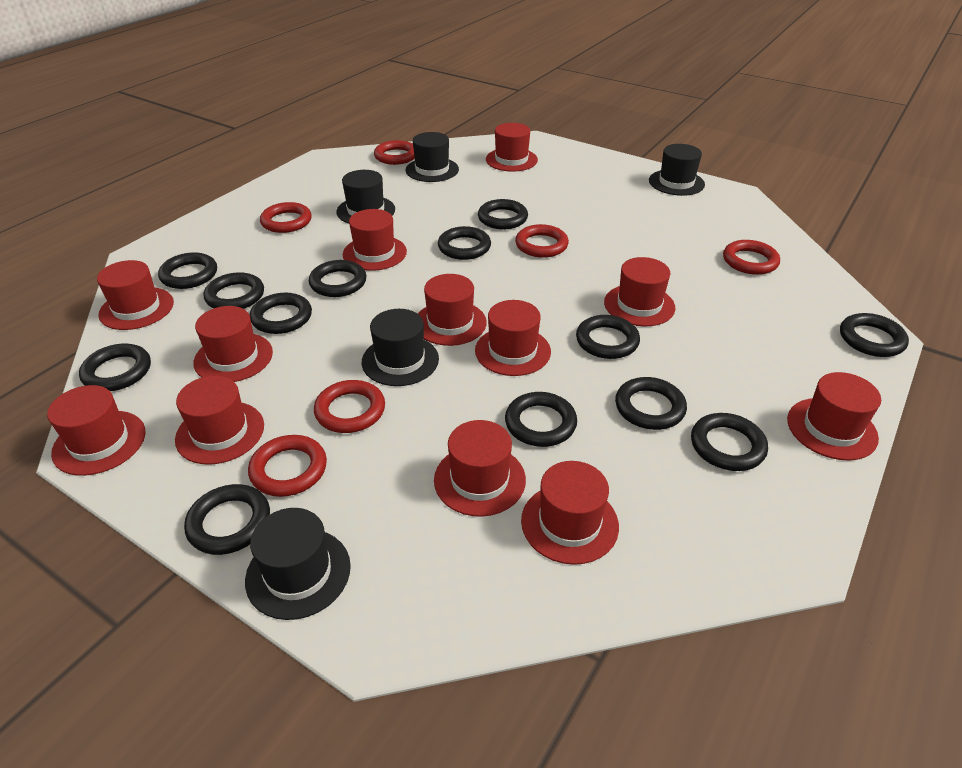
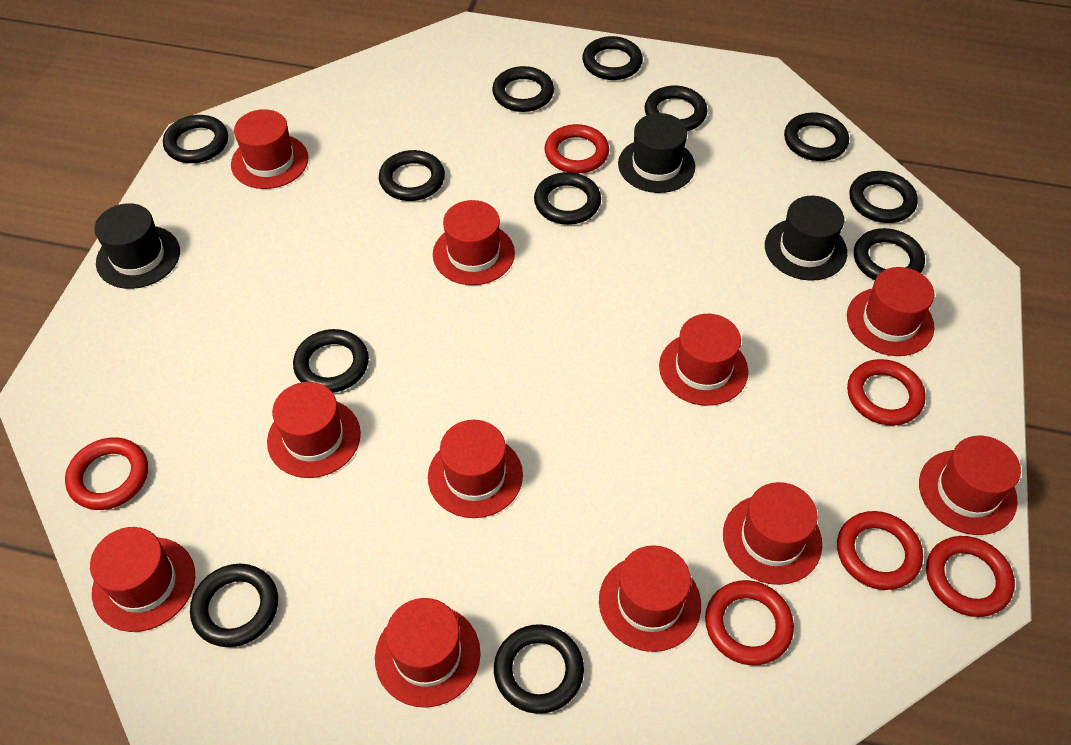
black hat: 5 -> 3
black ring: 13 -> 12
red hat: 12 -> 11

